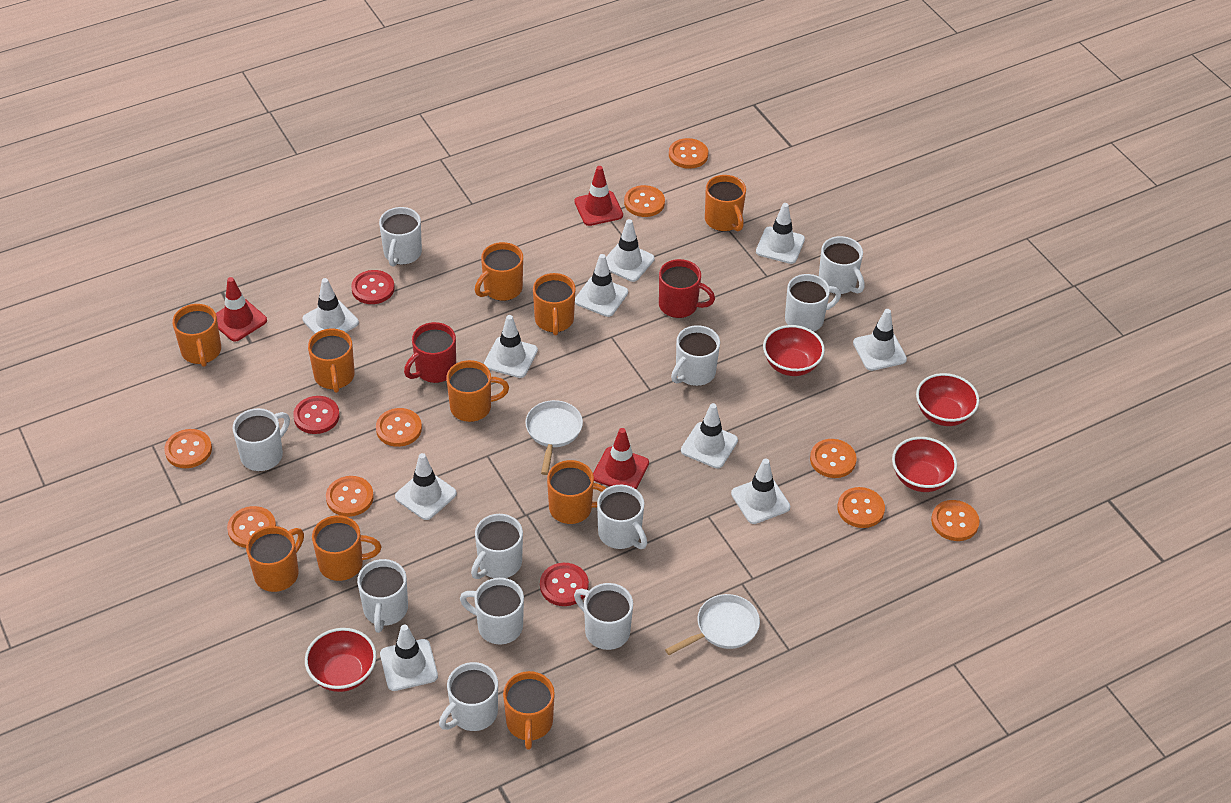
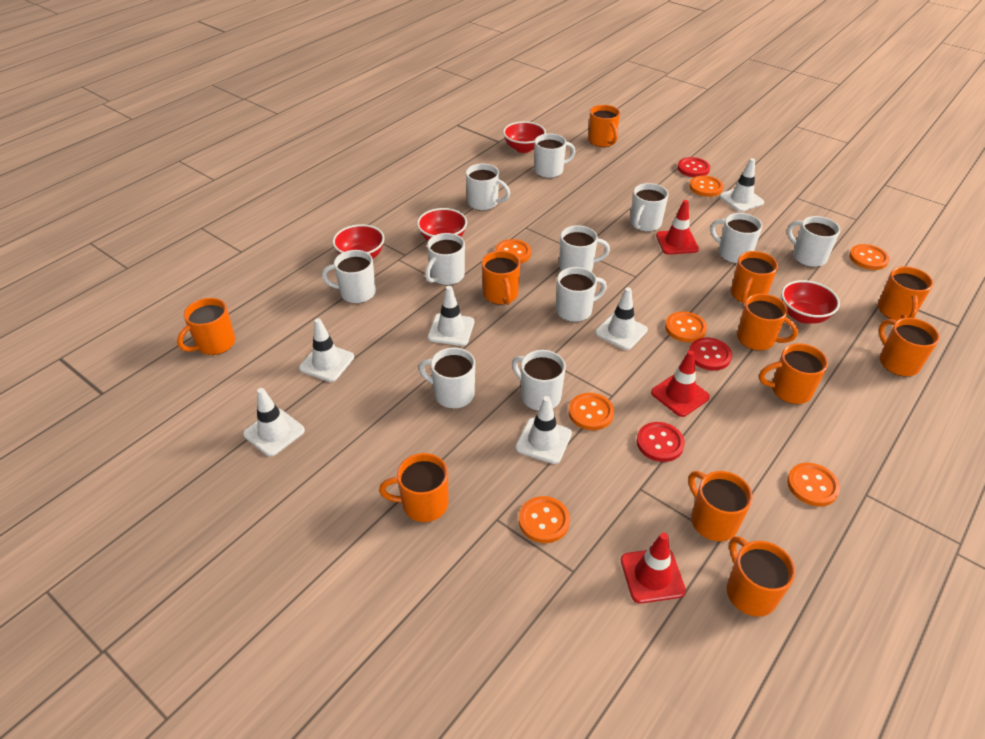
orange button: 9 -> 7
orange mug: 10 -> 11
red mug: 2 -> 0
white pan: 2 -> 0
white traffic cone: 10 -> 6

